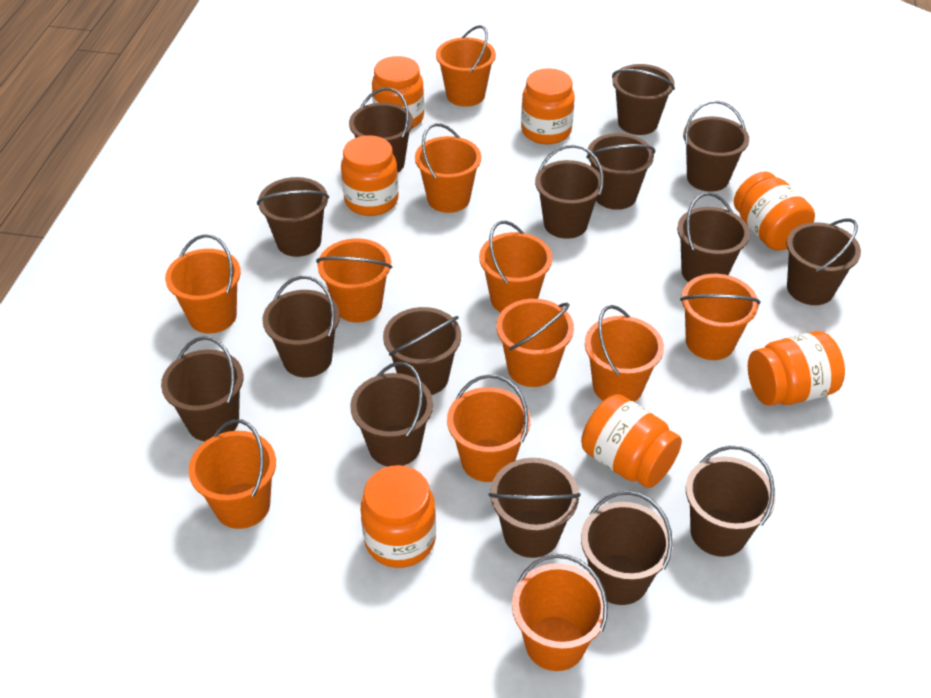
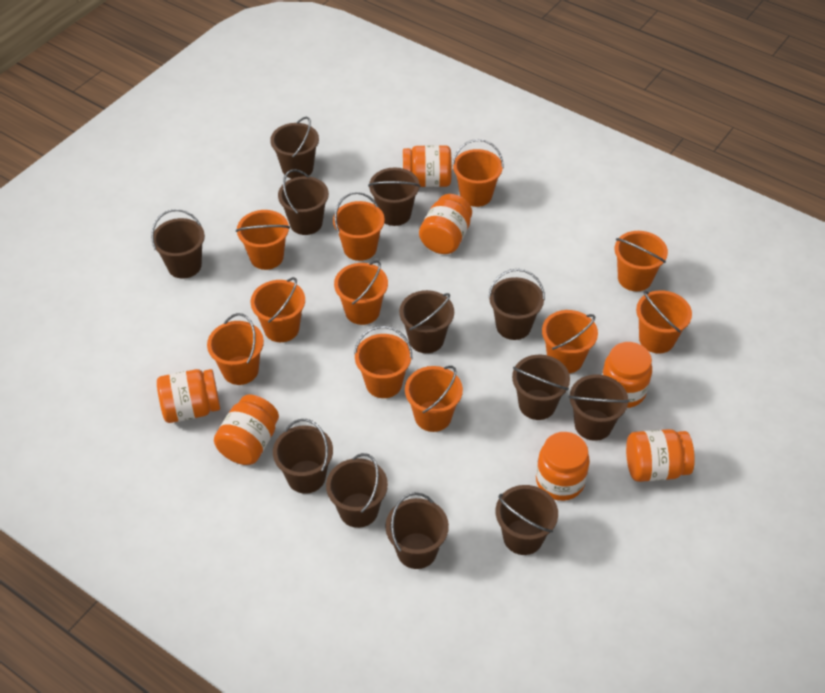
brown bucket: 15 -> 12

